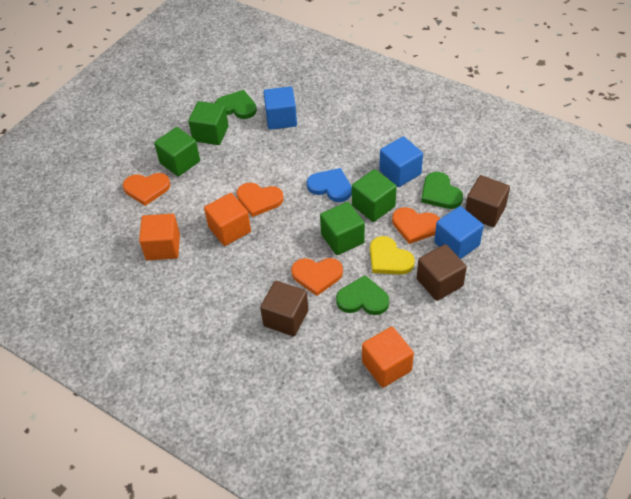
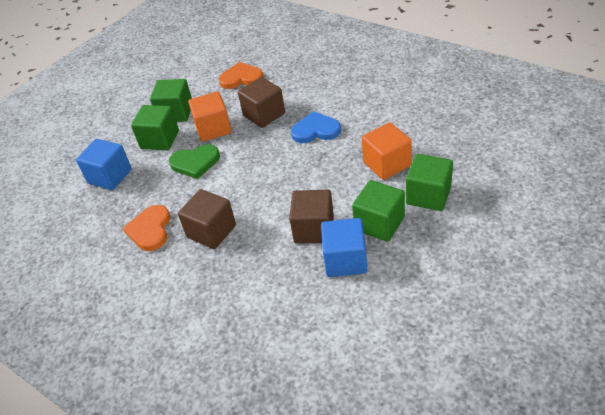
blue cube: 3 -> 2
green heart: 3 -> 1
orange cube: 3 -> 2
orange heart: 4 -> 2
yellow heart: 1 -> 0

